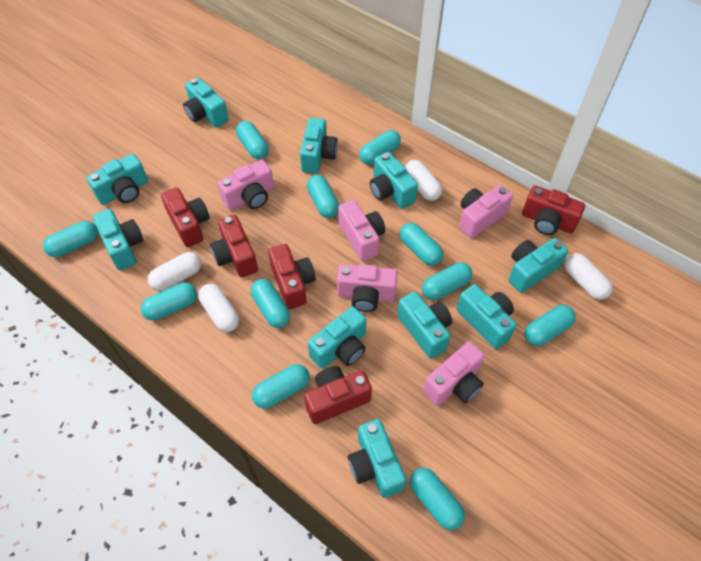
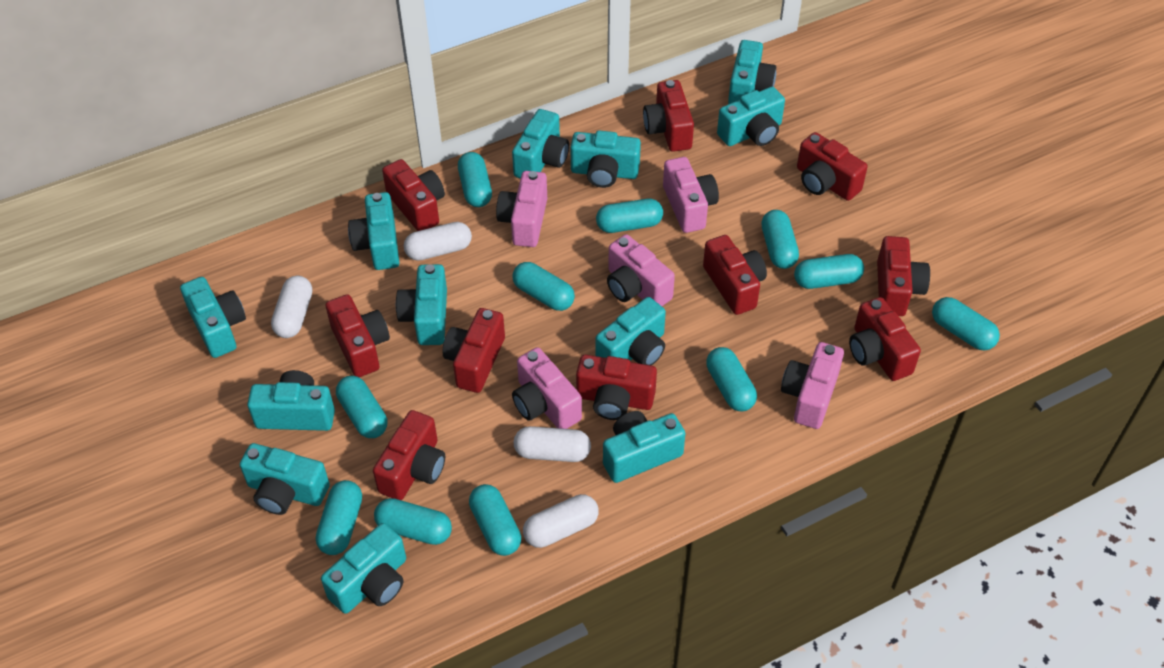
red camera: 5 -> 10
turquoise camera: 10 -> 12

